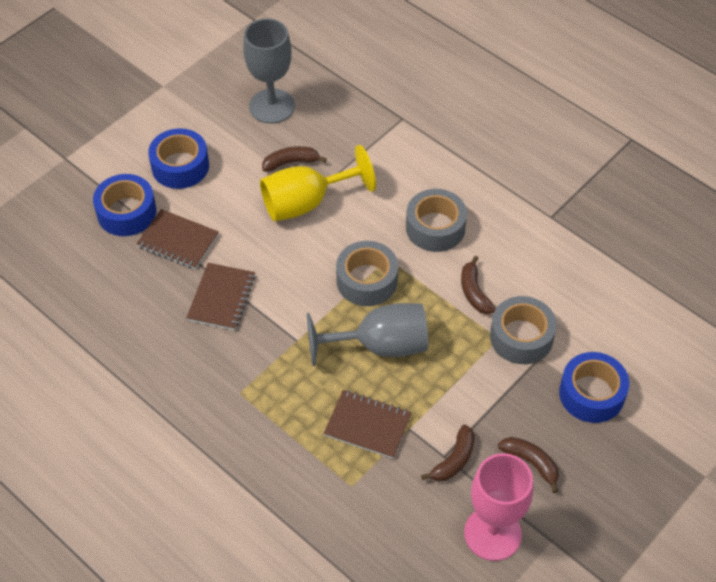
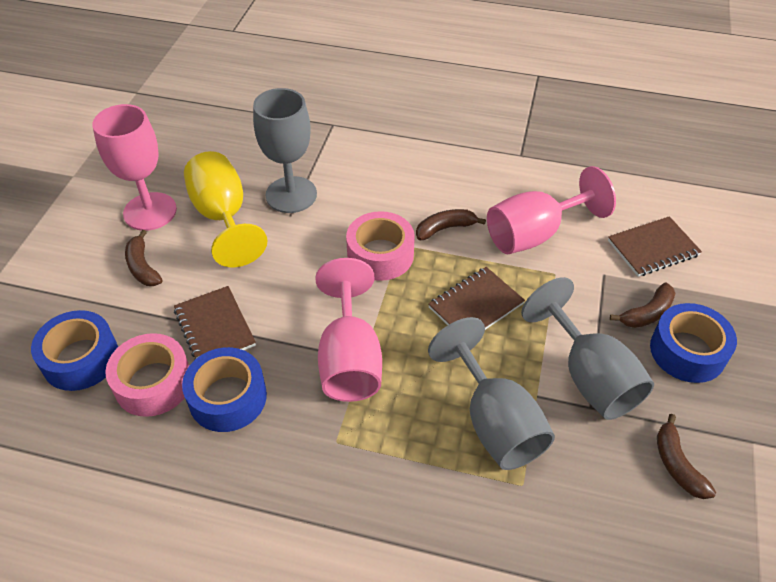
grey goblet: 2 -> 3
grey tape: 3 -> 0
pink goblet: 1 -> 3
pink tape: 0 -> 2

